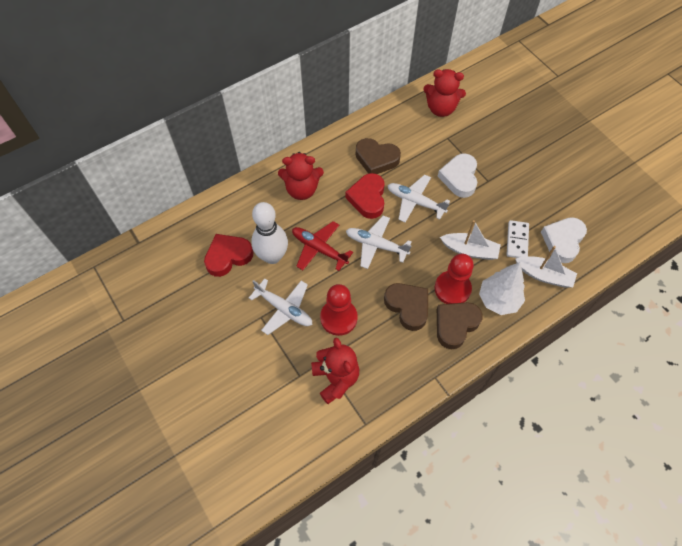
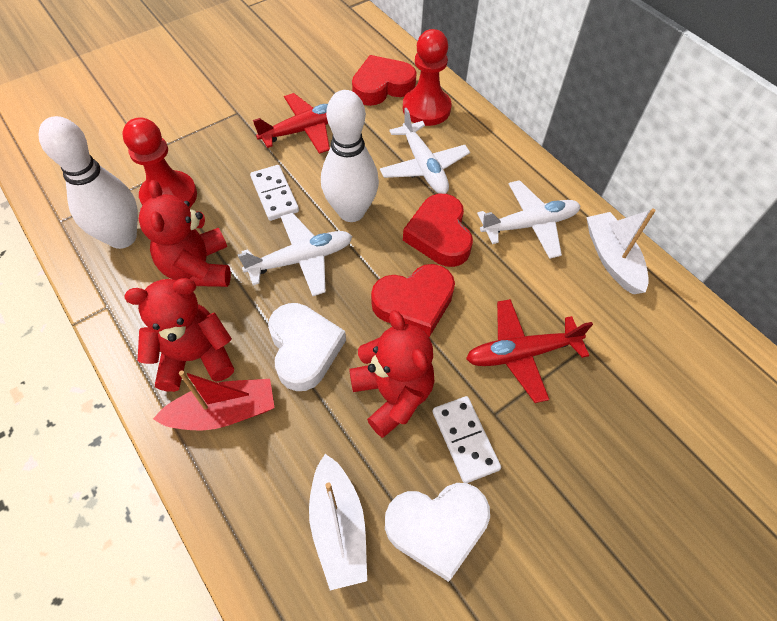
brown heart: 3 -> 0
red boat: 0 -> 1
red heart: 2 -> 3
red plane: 1 -> 2
white bowling pin: 1 -> 2
white domino: 1 -> 2
white tree: 1 -> 0

